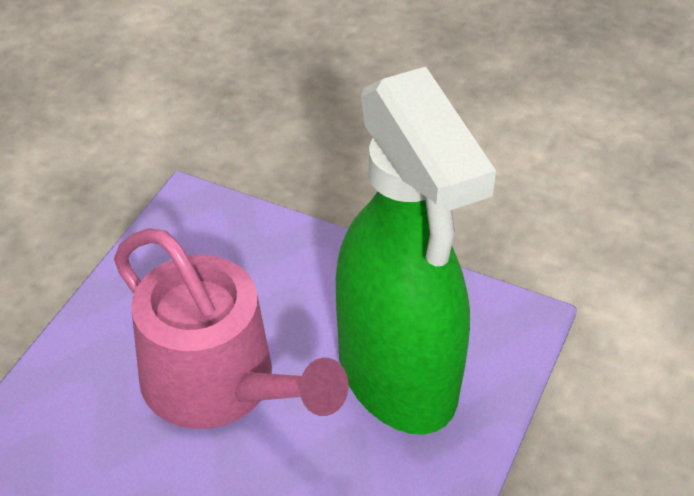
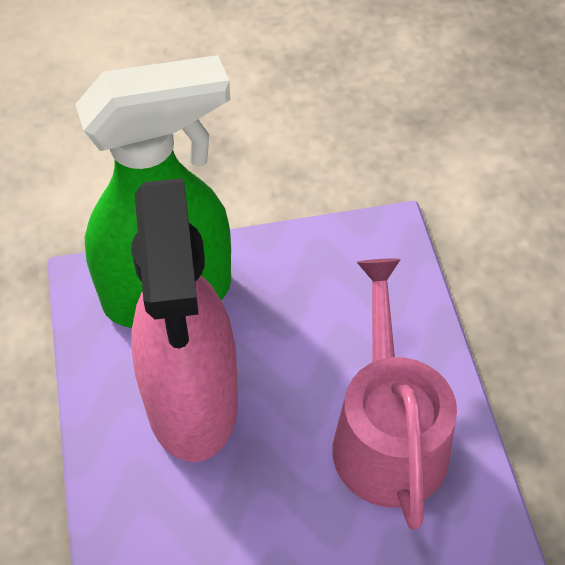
pink spray bottle: 0 -> 1

